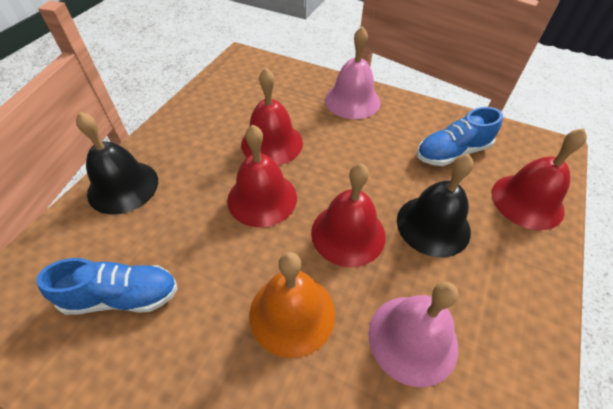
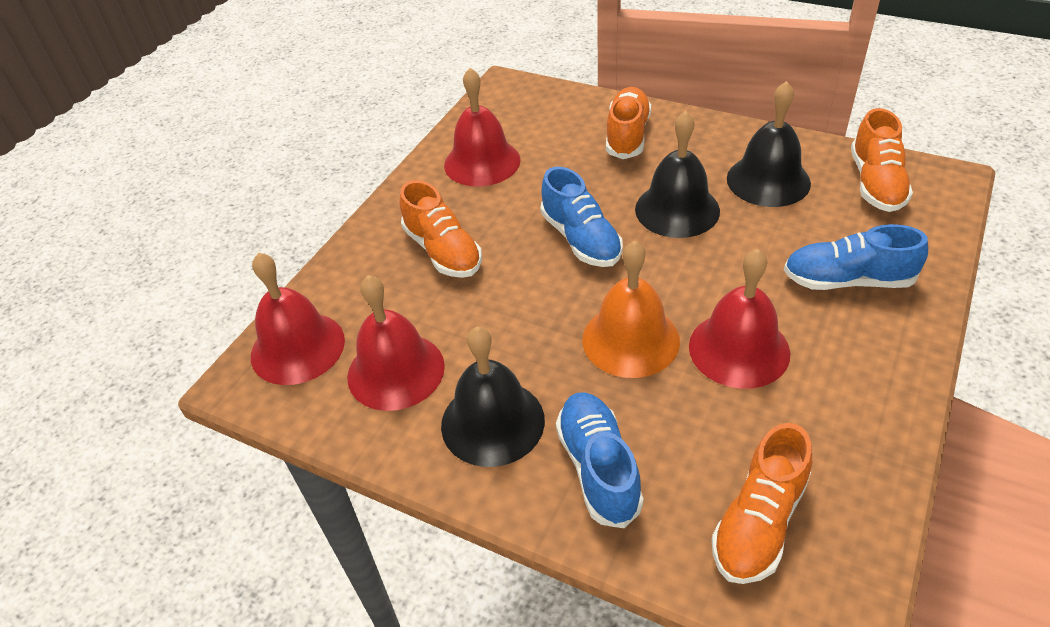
black bell: 2 -> 3
blue shoe: 2 -> 3
orange shoe: 0 -> 4
pink bell: 2 -> 0

